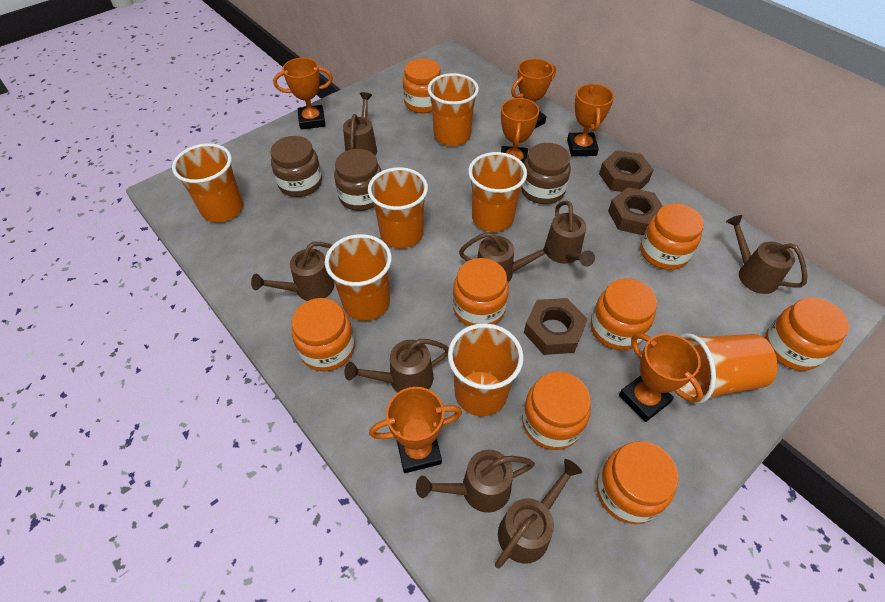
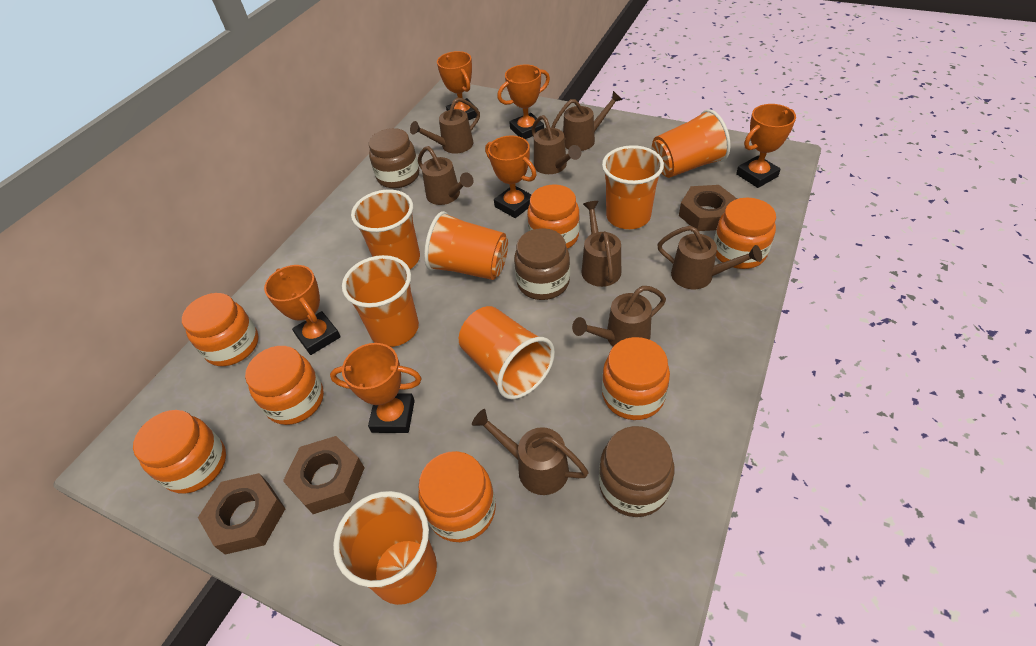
orange jar: 8 -> 7

